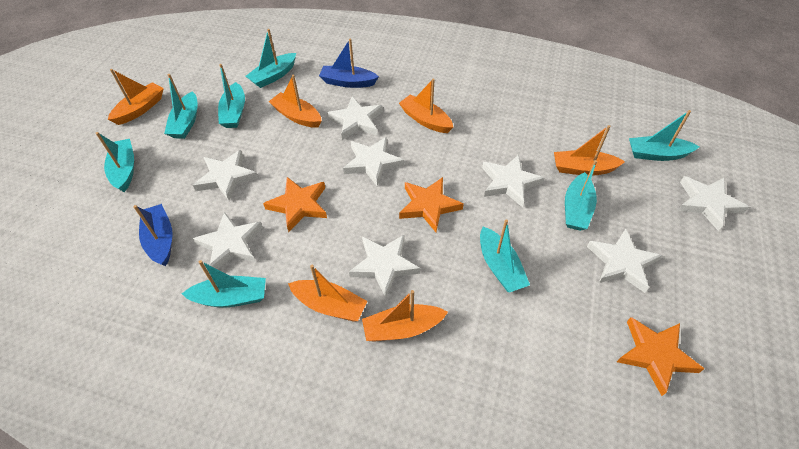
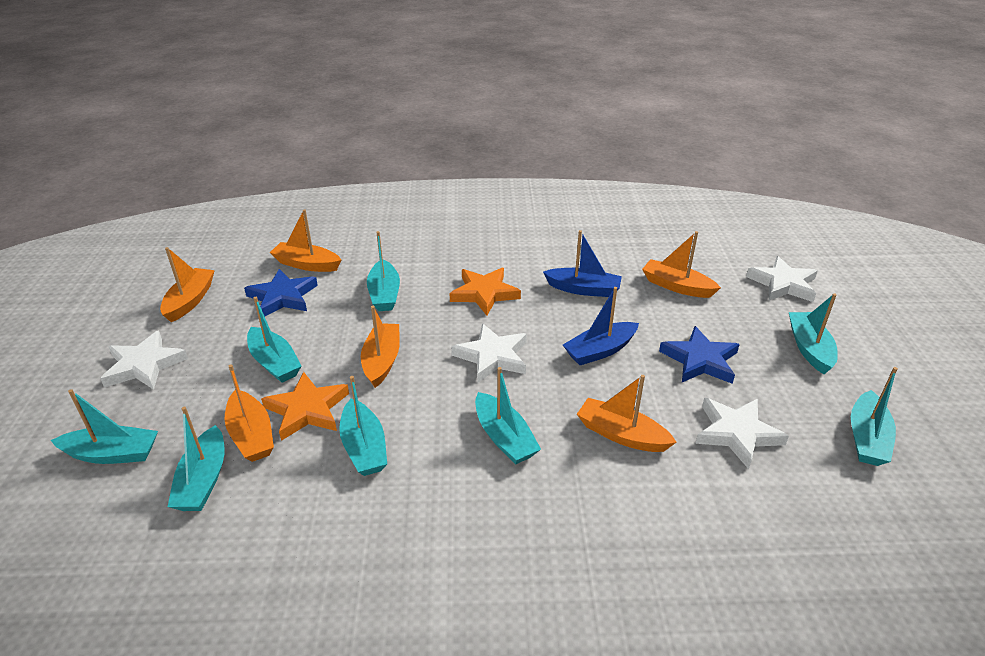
blue star: 0 -> 2
orange star: 3 -> 2
white star: 8 -> 4

